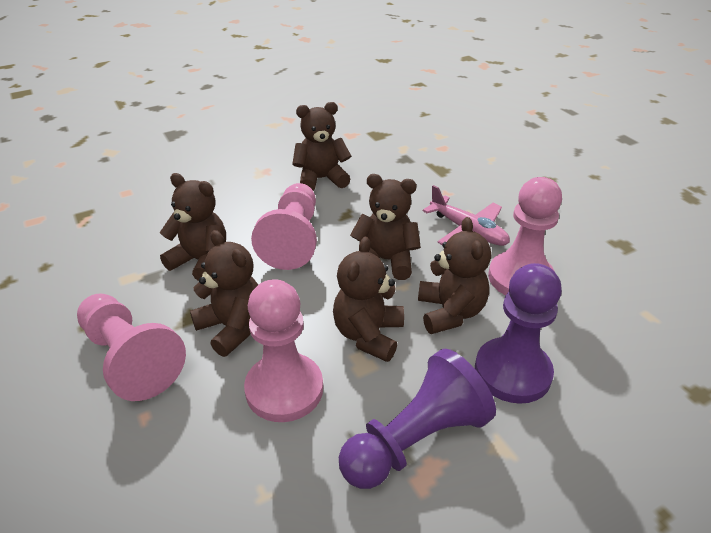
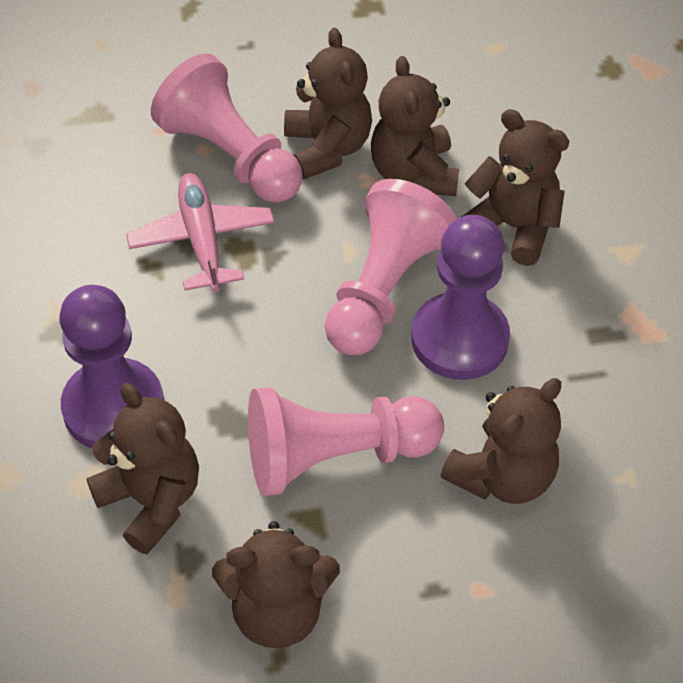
pink pawn: 4 -> 3

